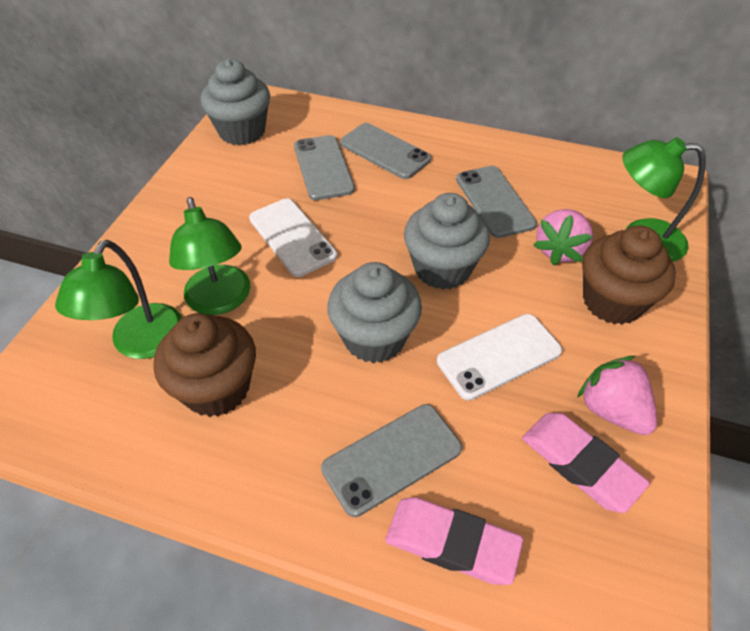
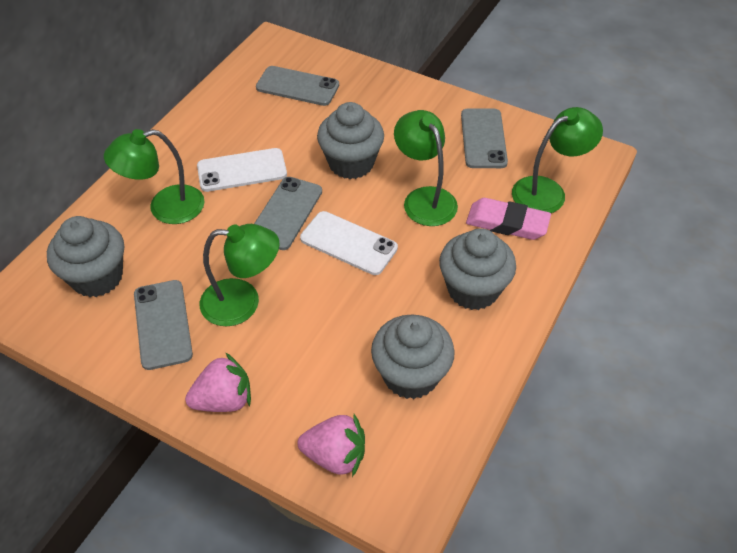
brown cupcake: 2 -> 0
green lamp: 3 -> 4
grey cupcake: 3 -> 4
pink eraser: 2 -> 1

